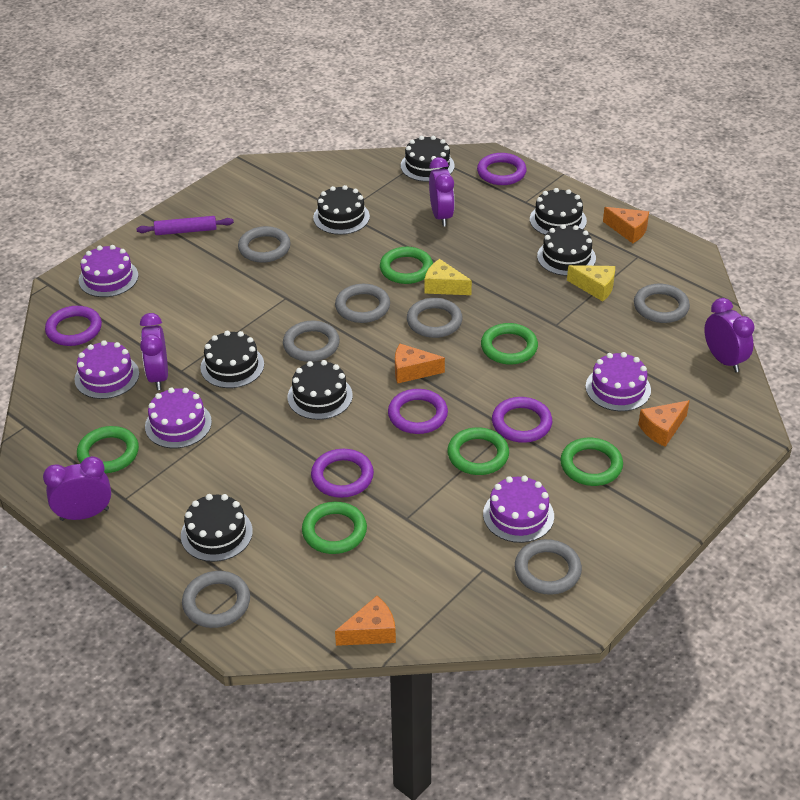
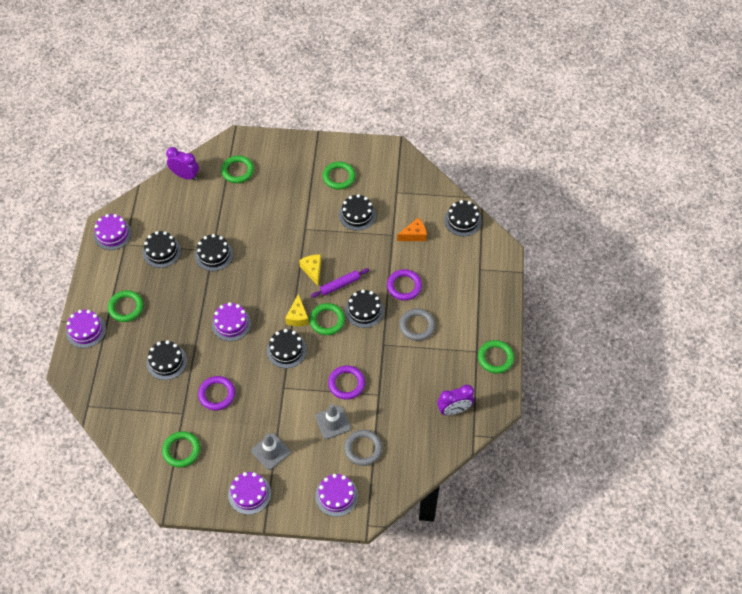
grey ring: 7 -> 2
grey traffic cone: 0 -> 2
orange cheese: 4 -> 1
purple clock: 4 -> 2
purple ring: 5 -> 3

